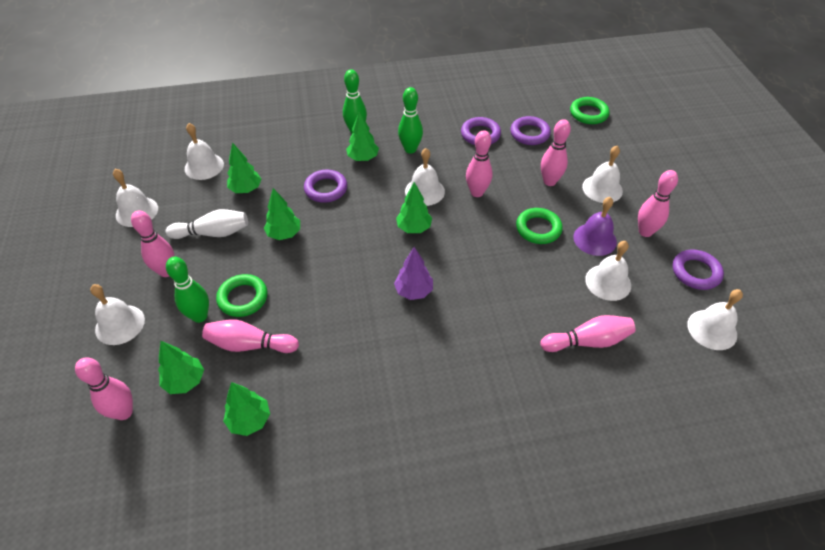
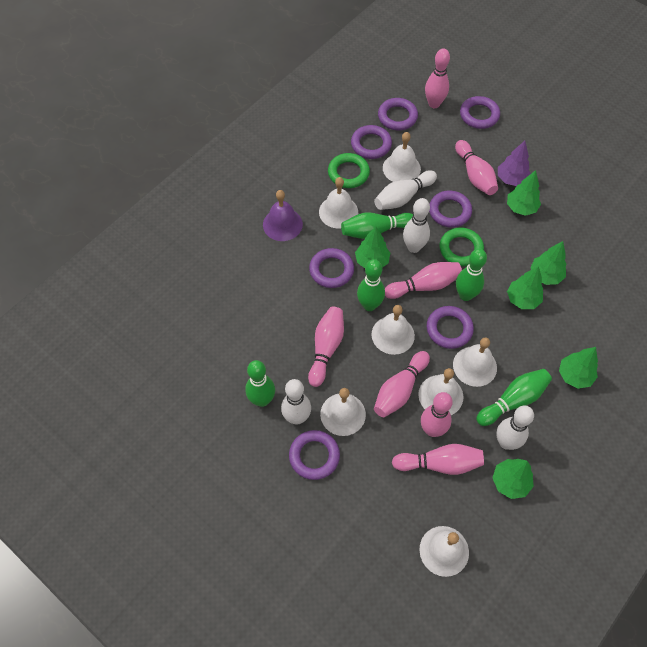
green bowling pin: 3 -> 5
green ring: 3 -> 2
purple ring: 4 -> 7
white bowling pin: 1 -> 4

